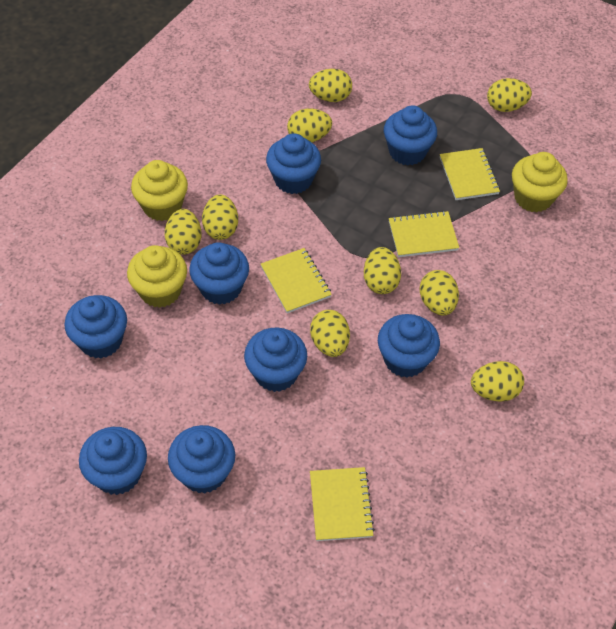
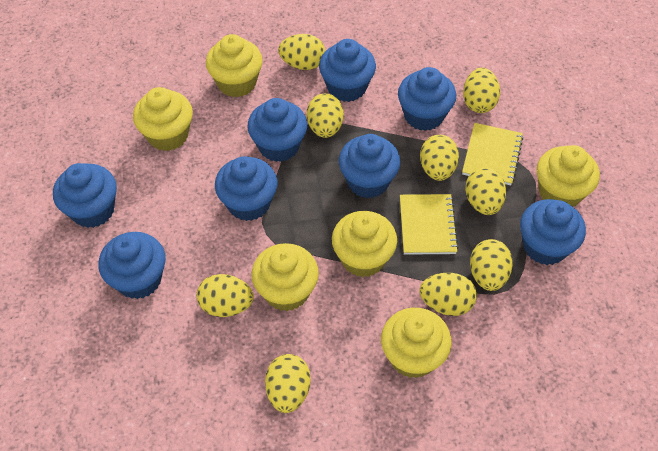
yellow cupcake: 3 -> 6
yellow notebook: 4 -> 2

